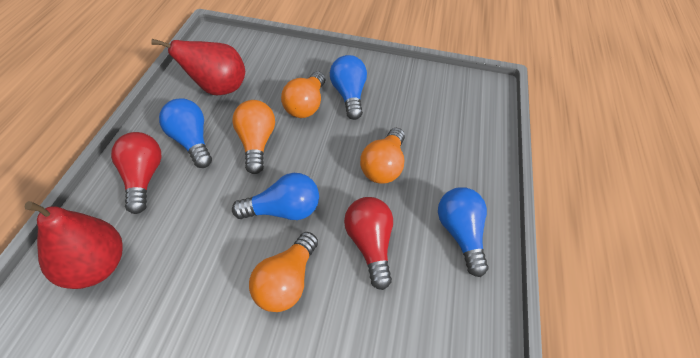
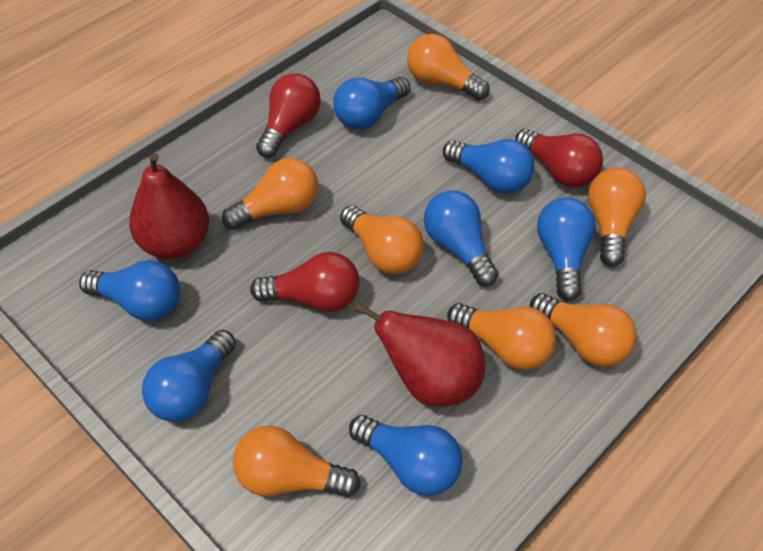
blue light bulb: 4 -> 7
orange light bulb: 4 -> 7
red light bulb: 2 -> 3

